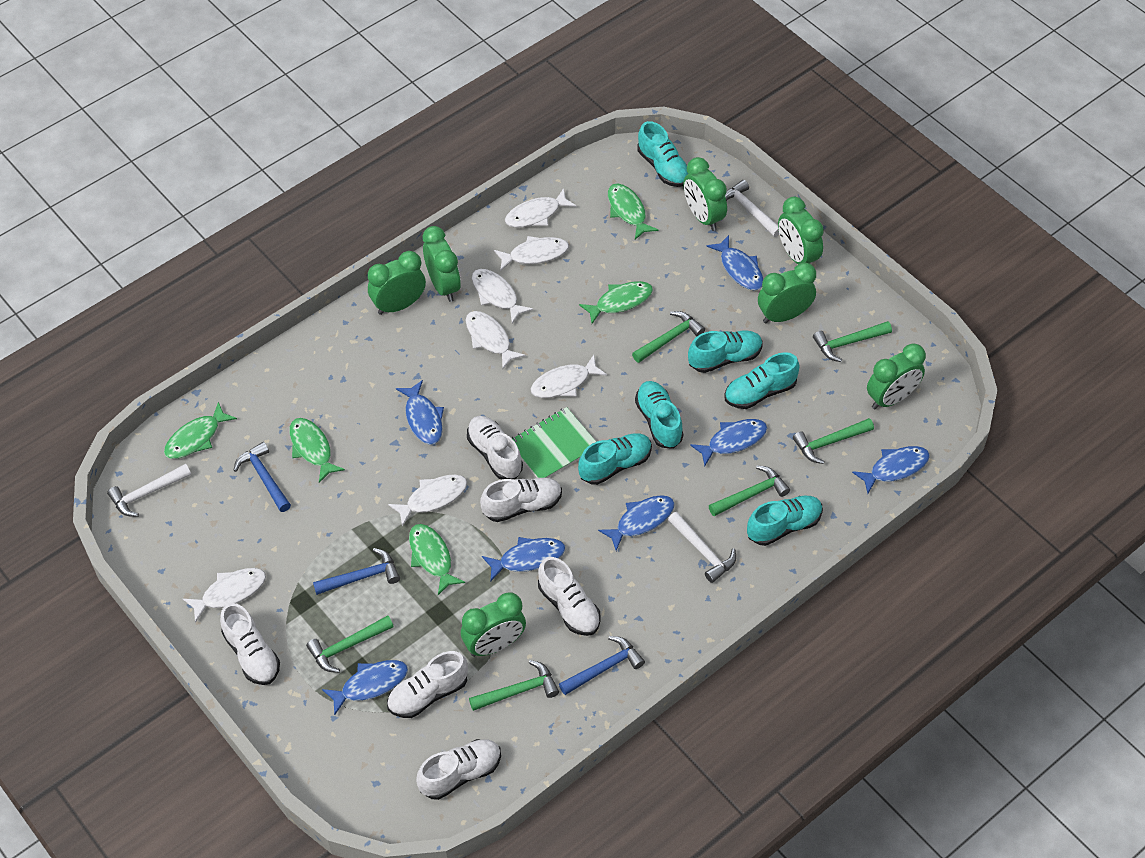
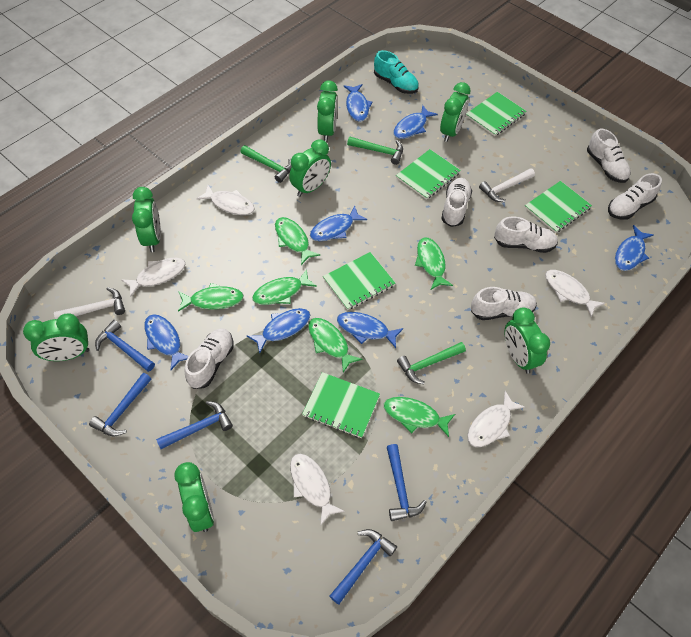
blue hammer: 3 -> 5
green fish: 5 -> 6
green hammer: 6 -> 3
green notebook: 1 -> 5
turquoise shoe: 6 -> 1
white fish: 7 -> 5
white hammer: 3 -> 2

